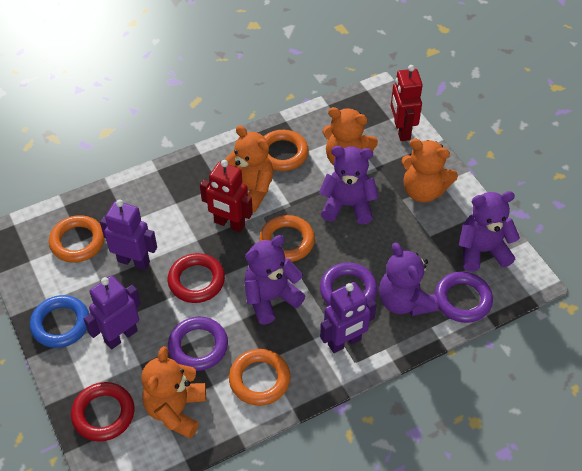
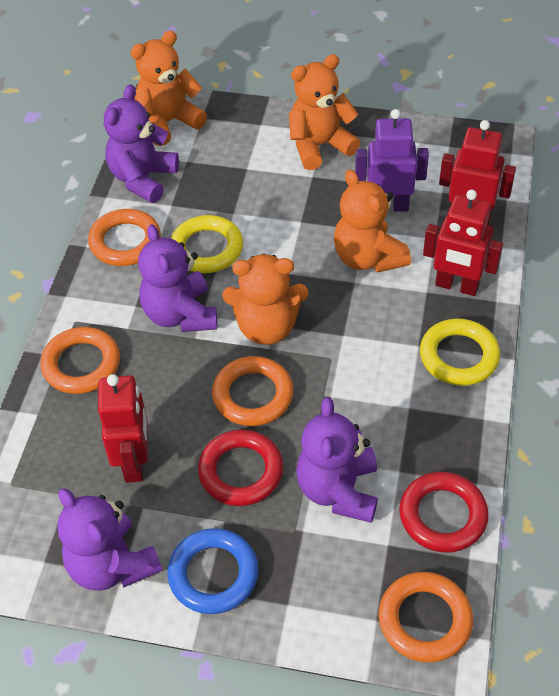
purple ring: 3 -> 0
purple robot: 3 -> 1
red robot: 2 -> 3
yellow ring: 0 -> 2

